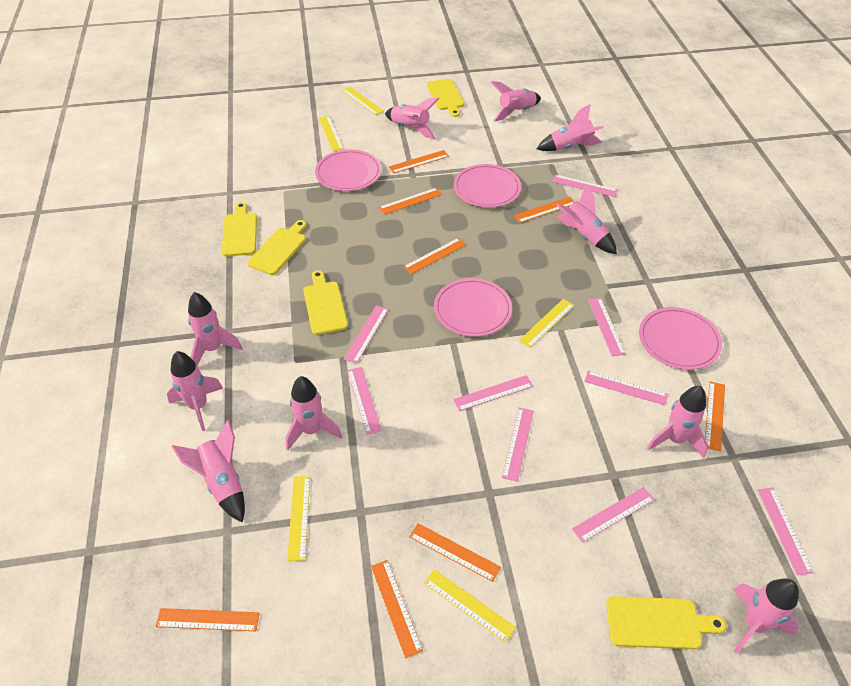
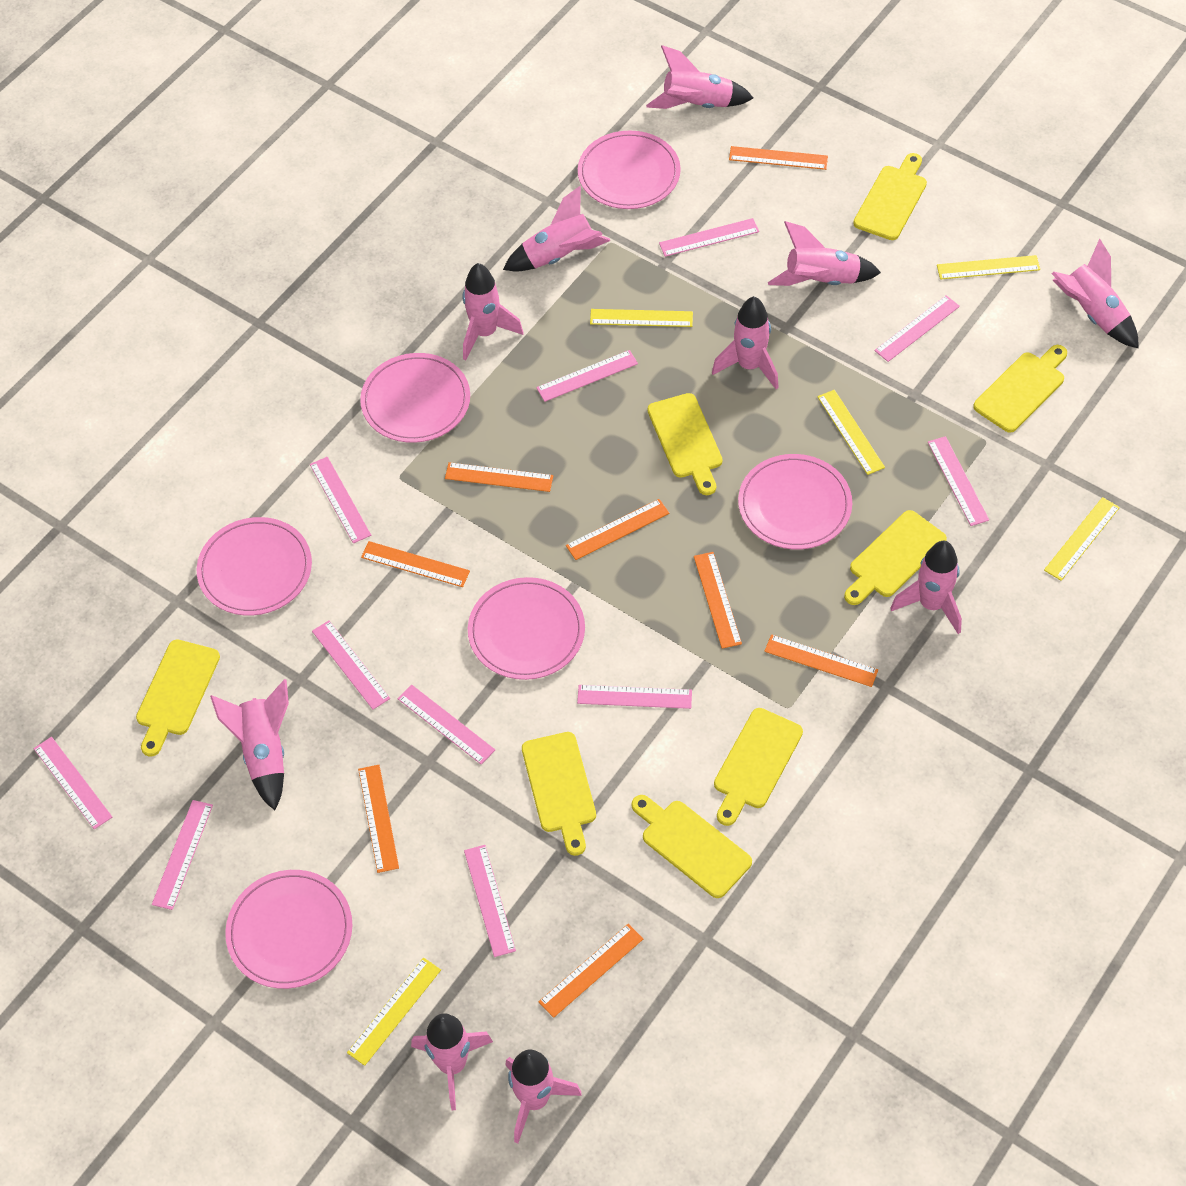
pink plate: 4 -> 6
pink ruler: 9 -> 11
yellow cutting board: 5 -> 8

